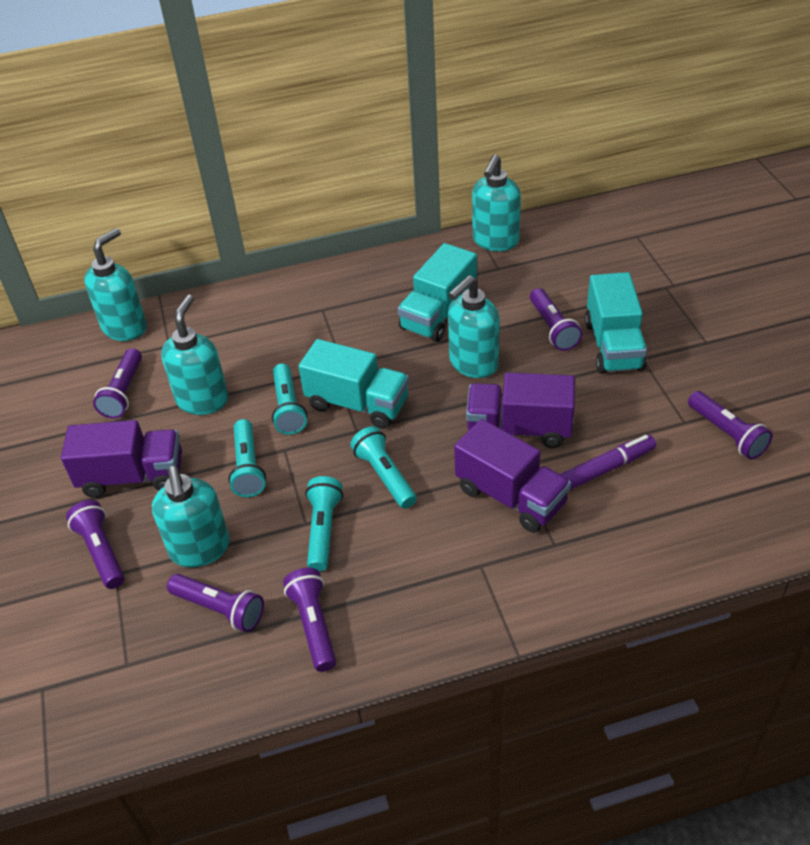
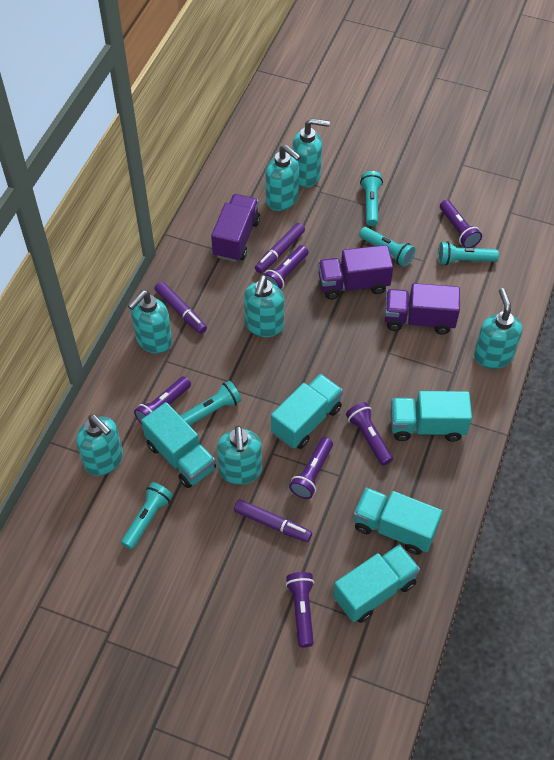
purple marker: 1 -> 3
turquoise flashlight: 4 -> 5
turquoise soap dispenser: 5 -> 7
turquoise truck: 3 -> 5

